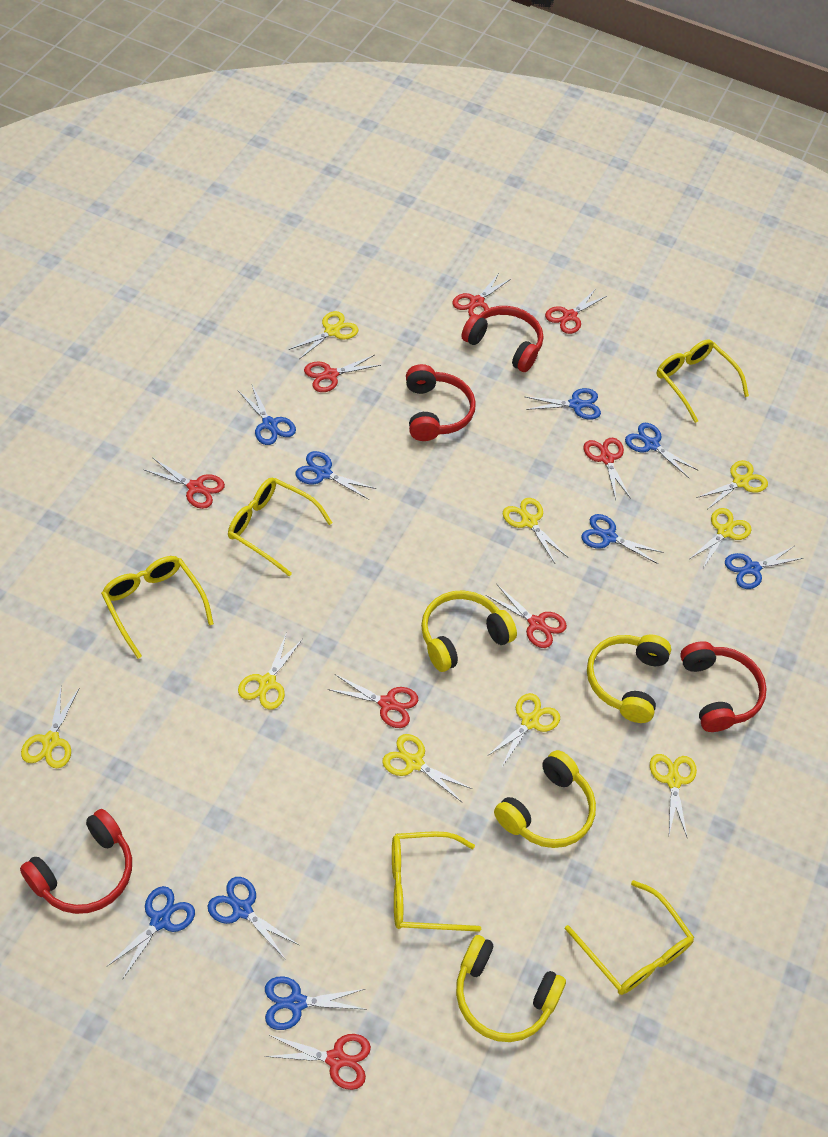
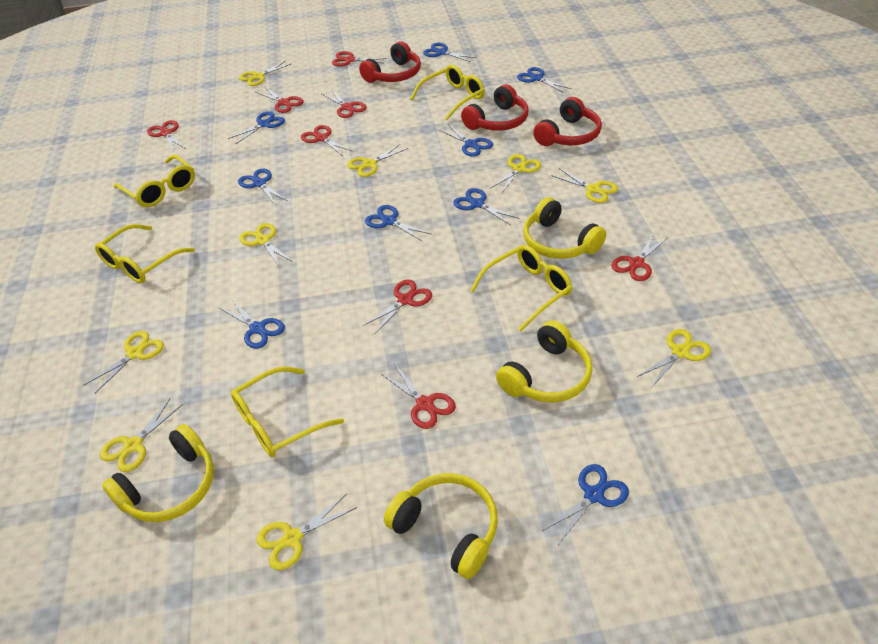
red headphones: 4 -> 3

